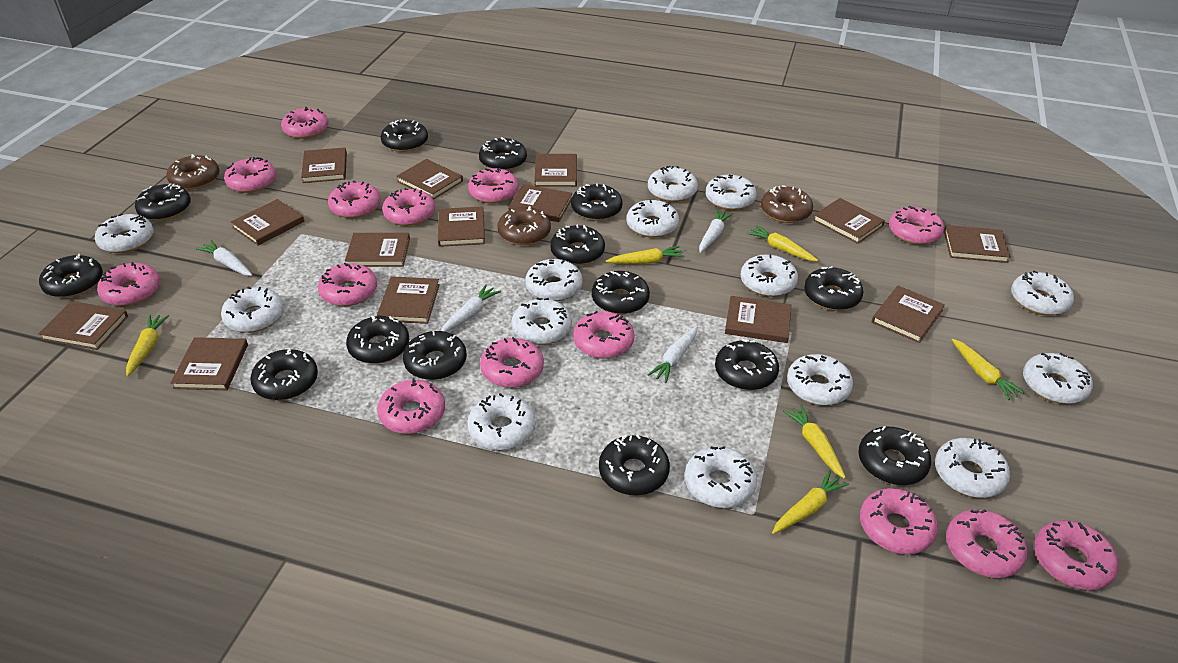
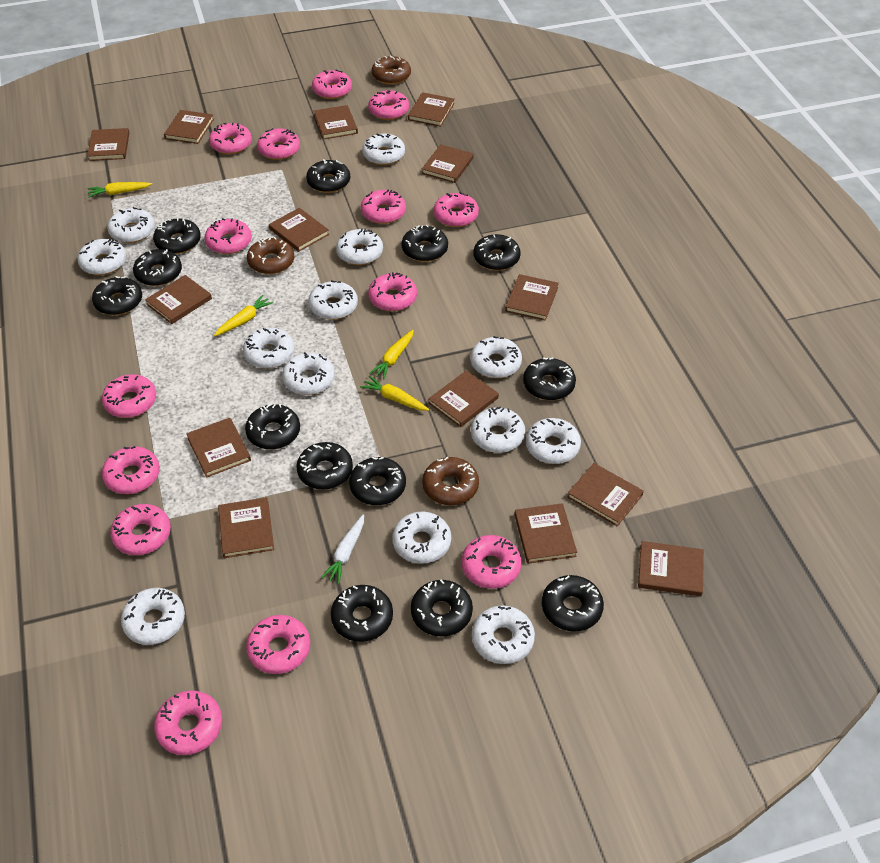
black donut: 14 -> 13
white carrot: 4 -> 1
white donut: 14 -> 13
yellow carrot: 6 -> 4

